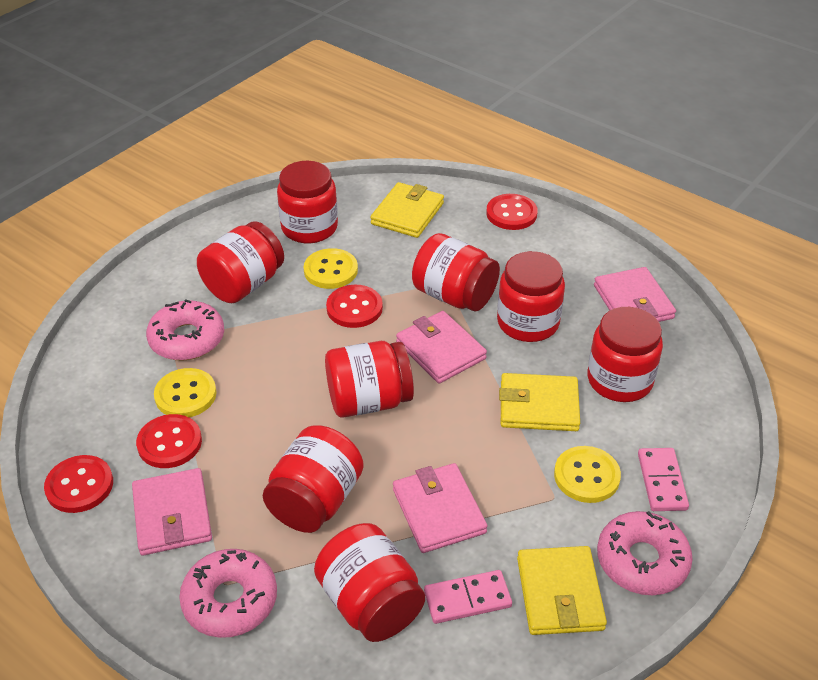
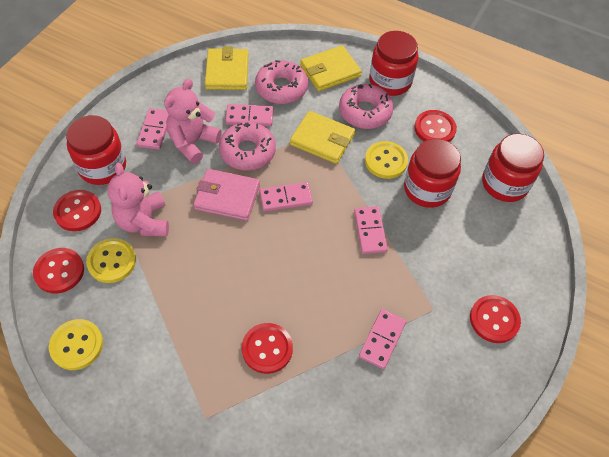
pink domino: 2 -> 5
pink teddy bear: 0 -> 2
pink wallet: 4 -> 1
red button: 4 -> 5
red jar: 8 -> 4

